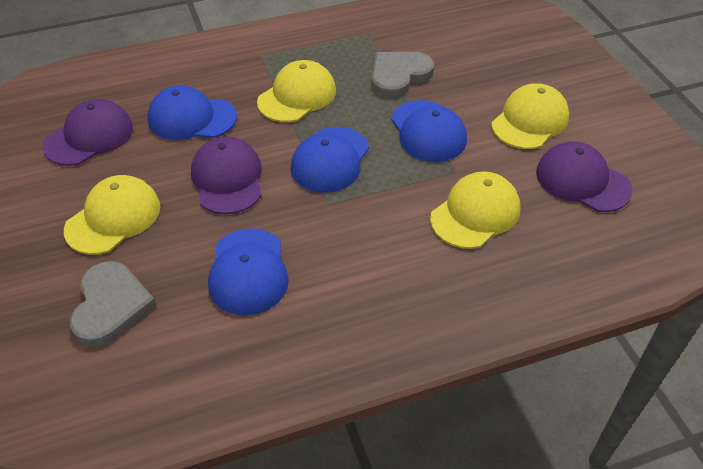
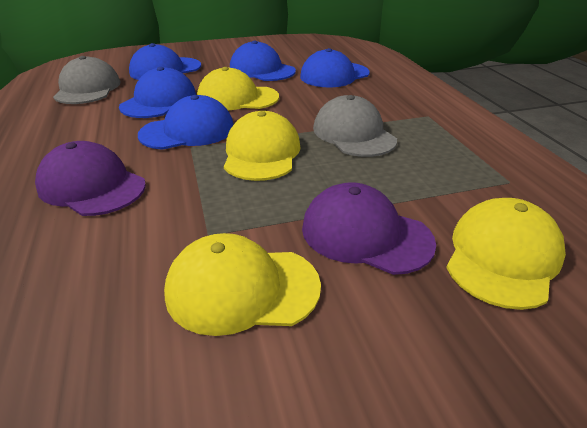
blue cap: 4 -> 5
grey cap: 0 -> 2
grey heart: 2 -> 0
purple cap: 3 -> 2

